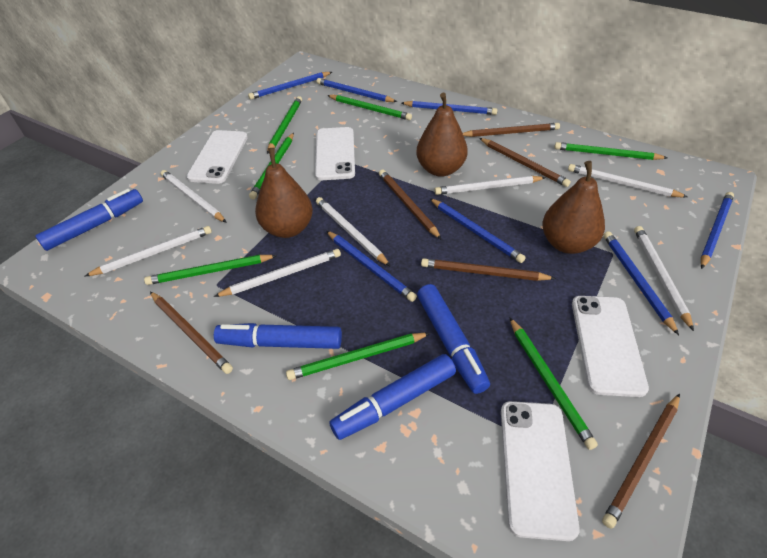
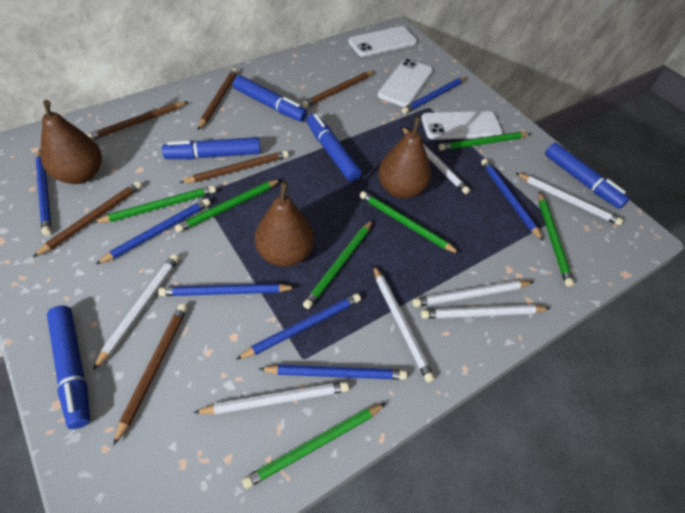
blue marker: 4 -> 5
white phone: 4 -> 3

